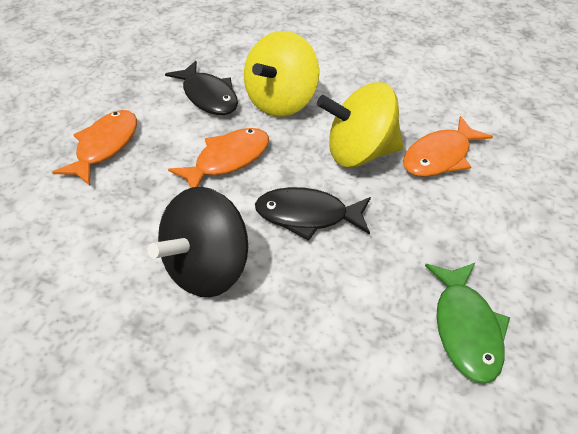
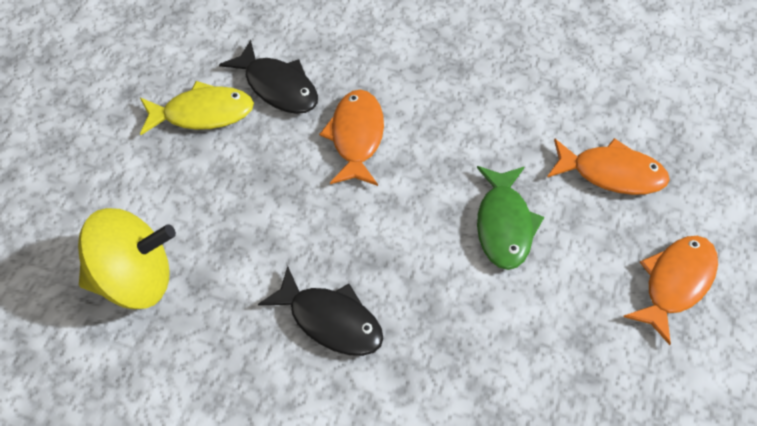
black spinning top: 1 -> 0
yellow fish: 0 -> 1
yellow spinning top: 2 -> 1

